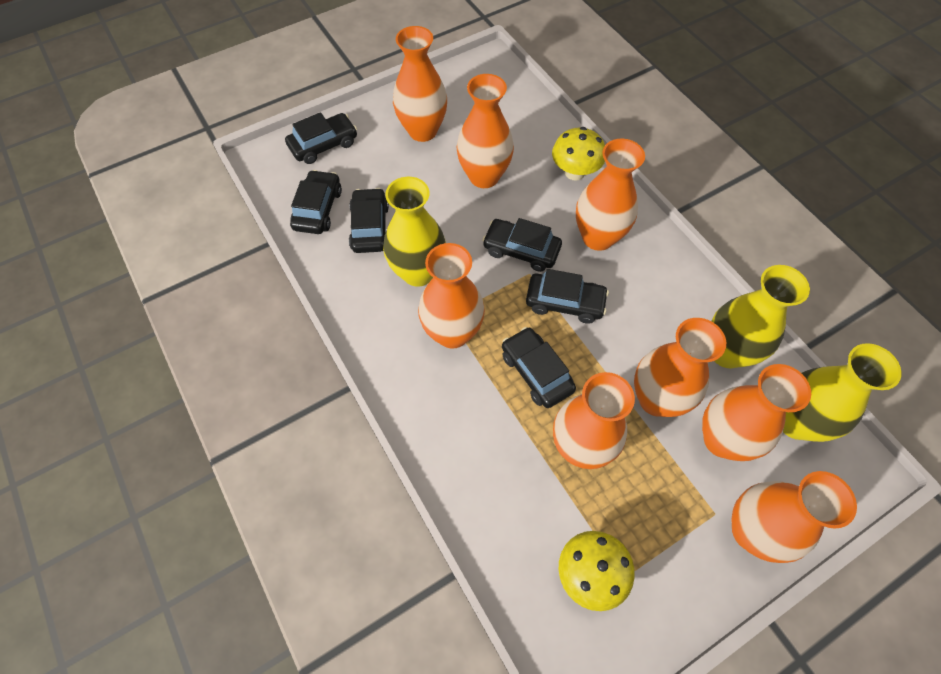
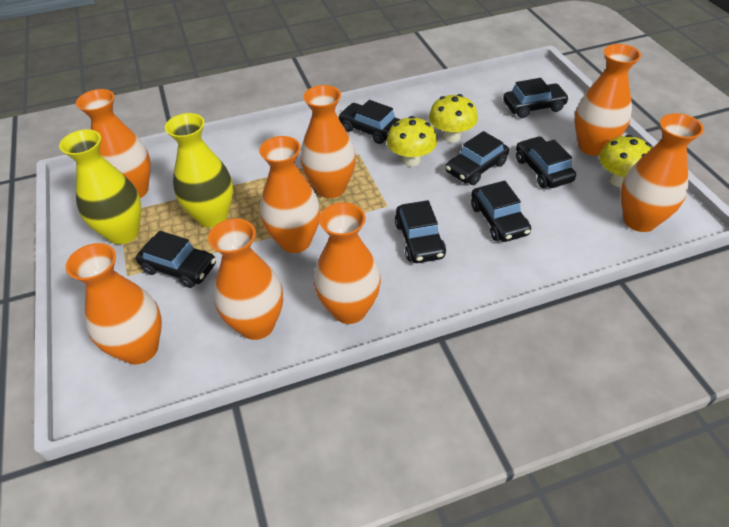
black car: 6 -> 7
yellow mushroom: 2 -> 3
yellow vase: 3 -> 2

